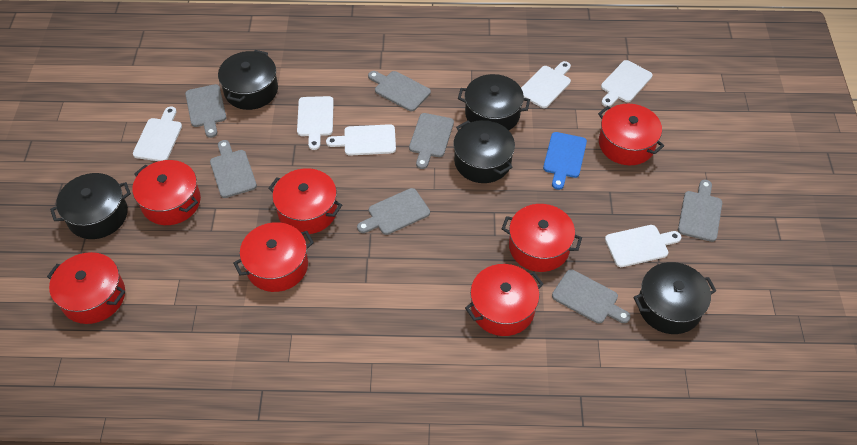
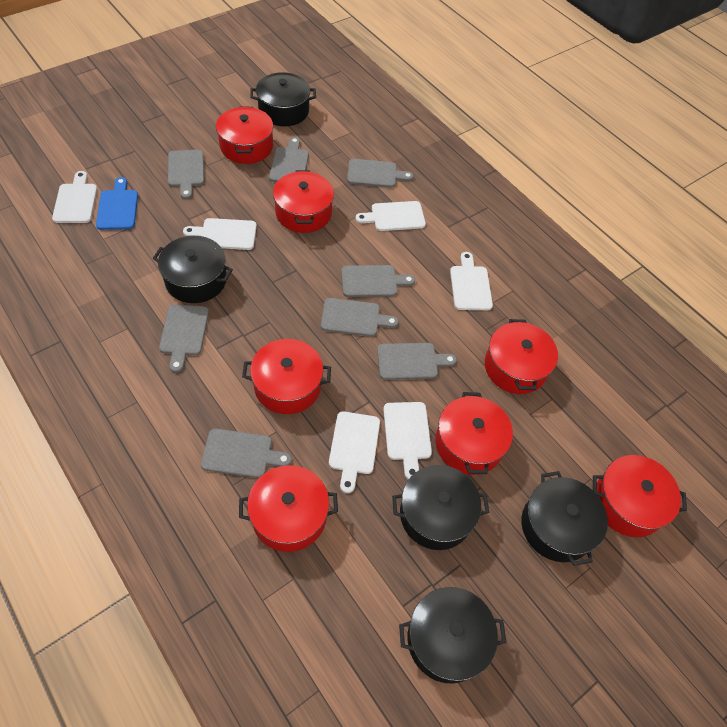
grey cutting board: 7 -> 8

